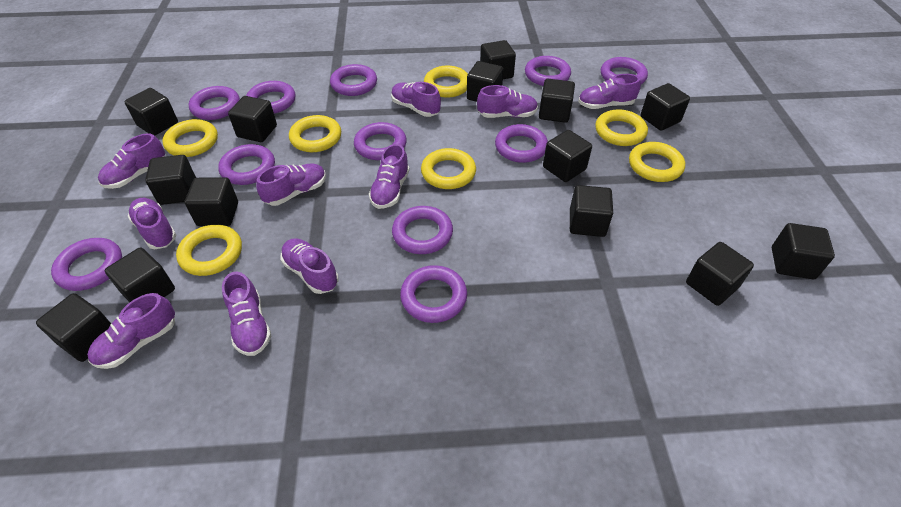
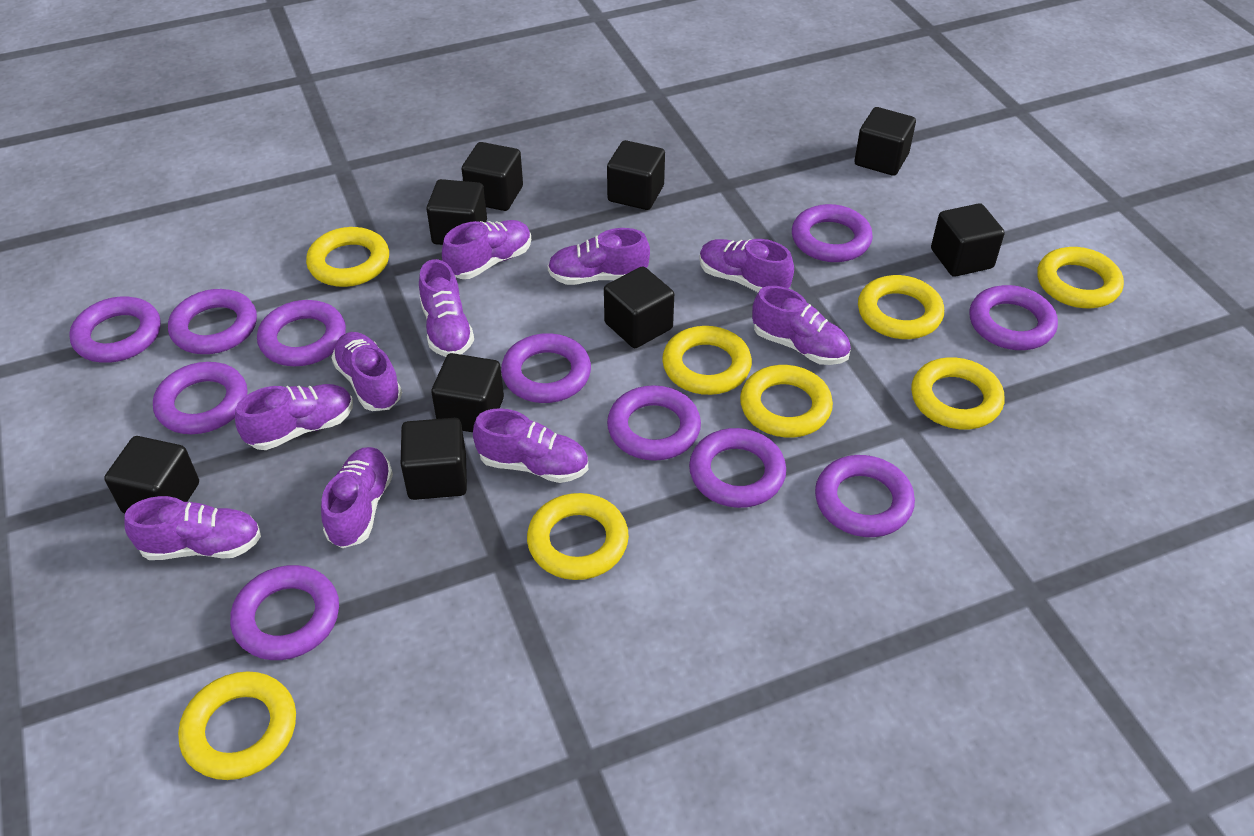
black cube: 14 -> 9
yellow ring: 7 -> 8

